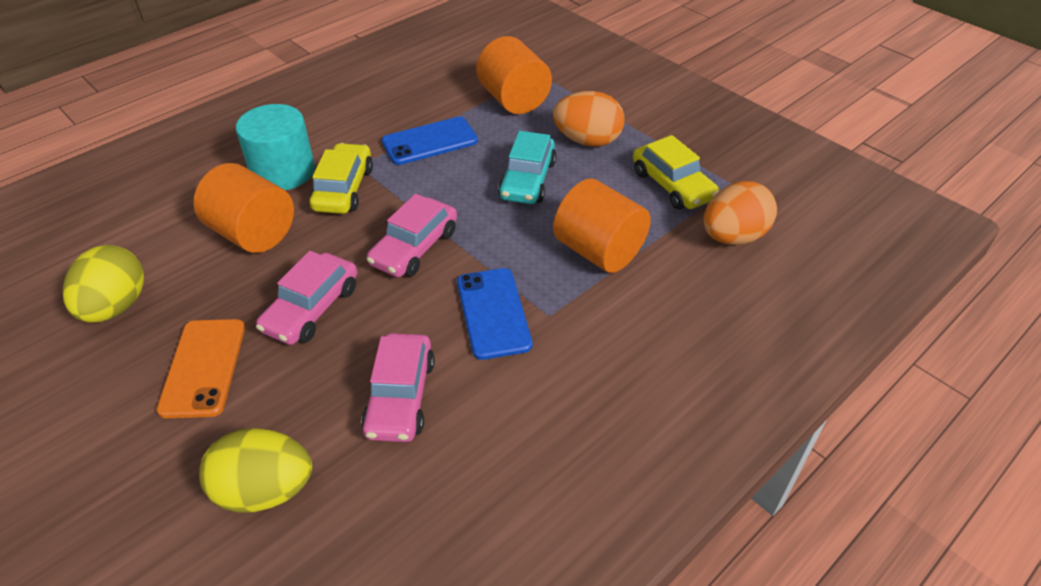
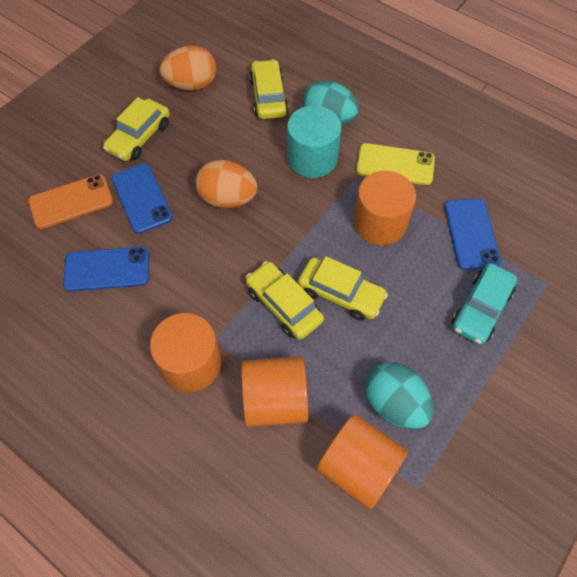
blue phone: 2 -> 3
orange cylinder: 3 -> 4
pink car: 3 -> 0
turquoise egg: 0 -> 2
yellow car: 2 -> 4
yellow egg: 2 -> 0
yellow phone: 0 -> 1

